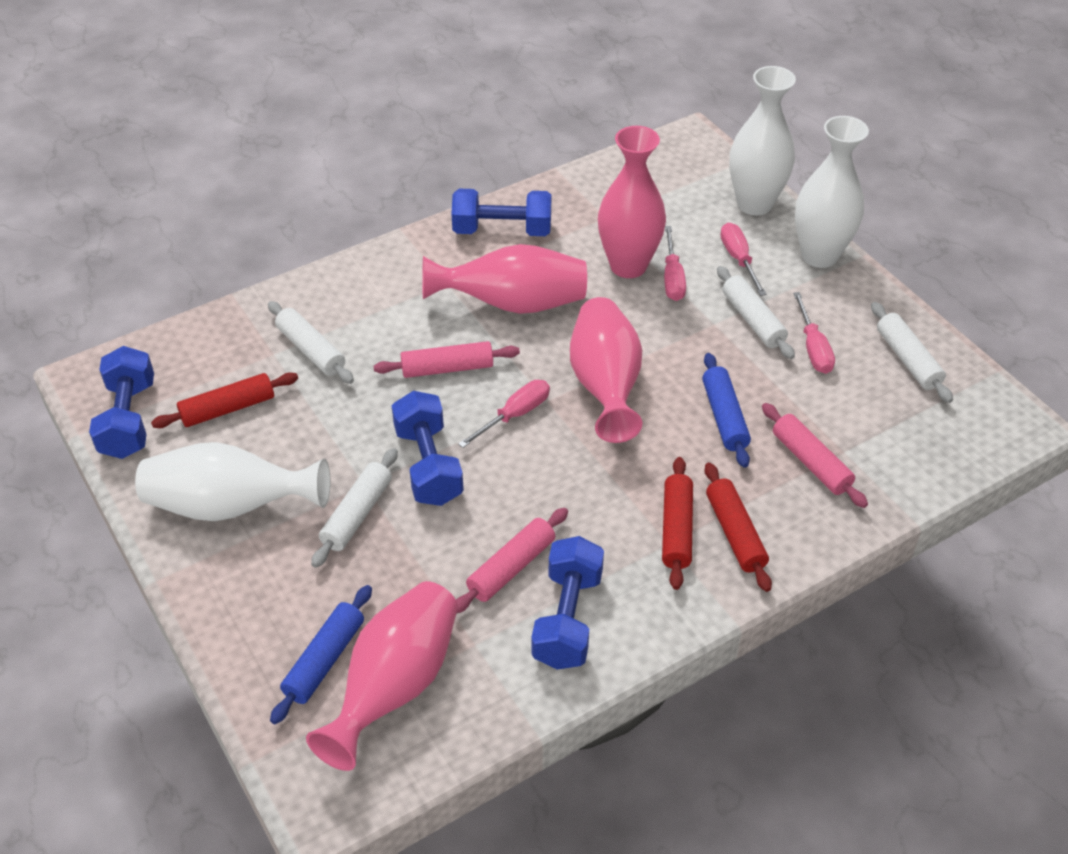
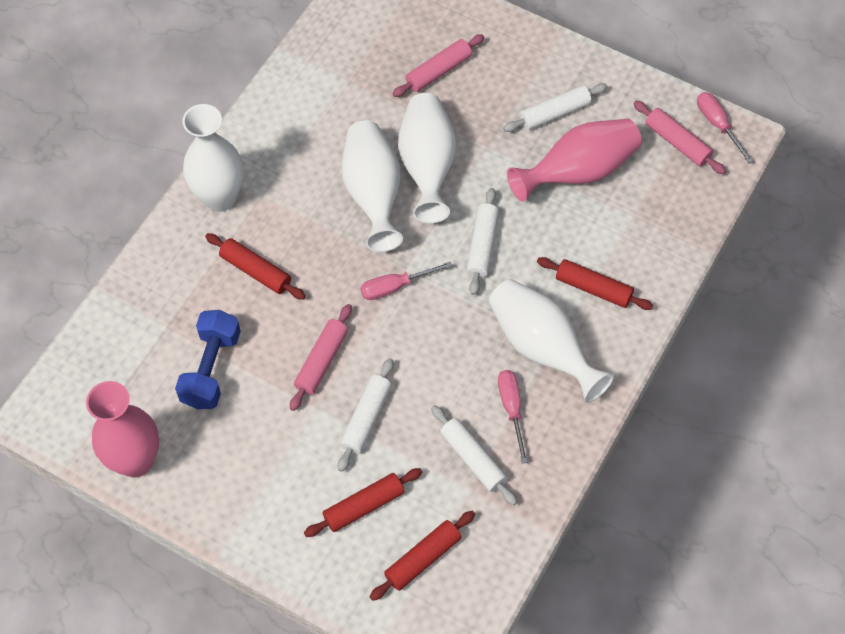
blue dumbbell: 4 -> 1
blue rolling pin: 2 -> 0
pink screwdriver: 4 -> 3
pink vase: 4 -> 2
red rolling pin: 3 -> 4
white vase: 3 -> 4

